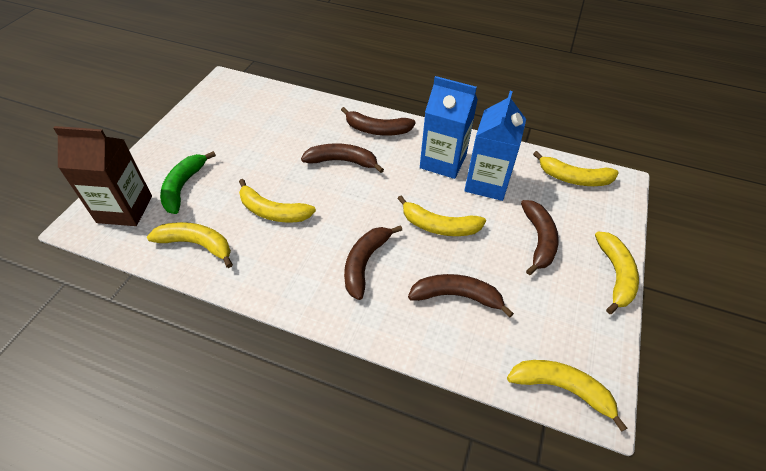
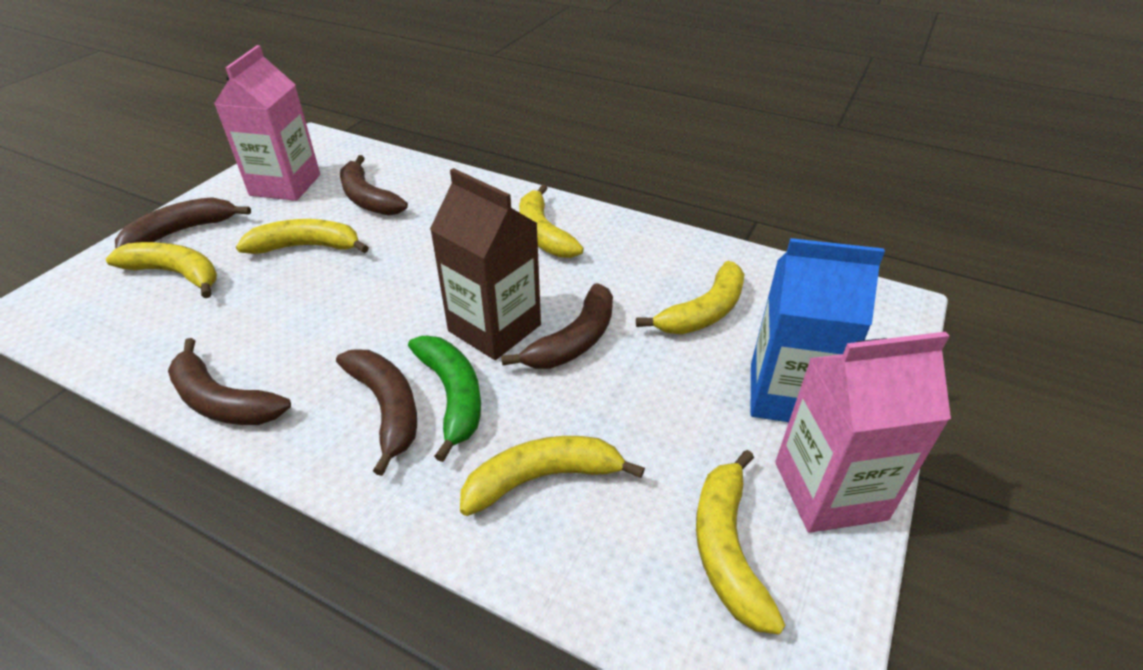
blue carton: 2 -> 1
pink carton: 0 -> 2

